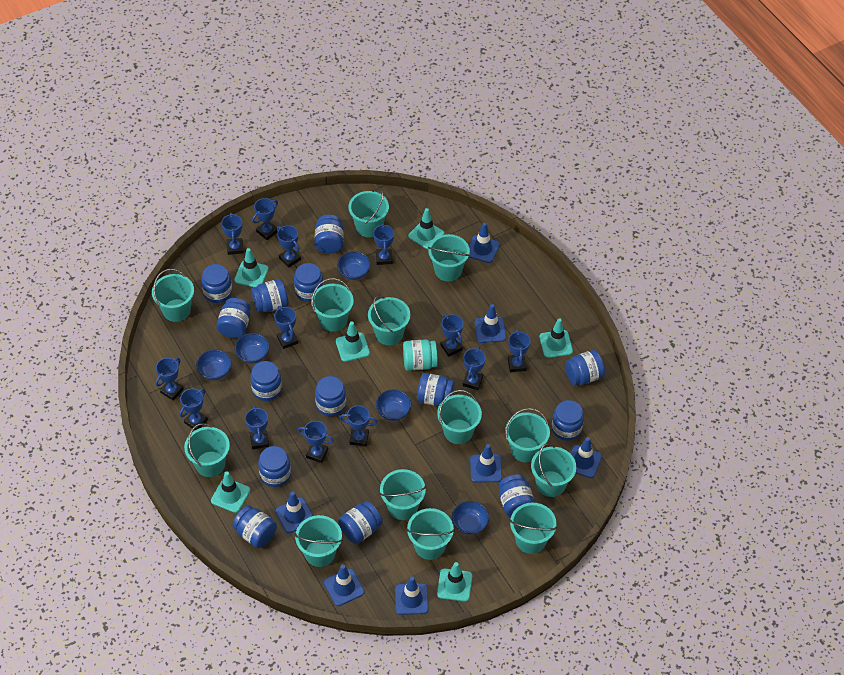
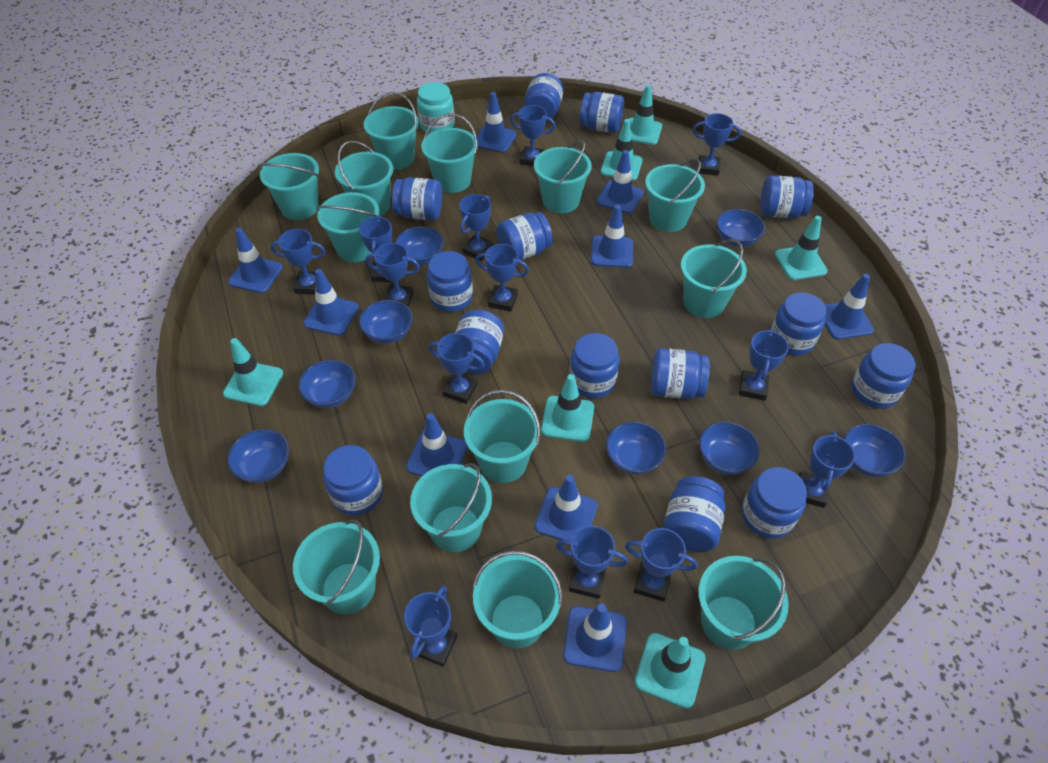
blue bowl: 5 -> 8
blue traffic cone: 7 -> 9

